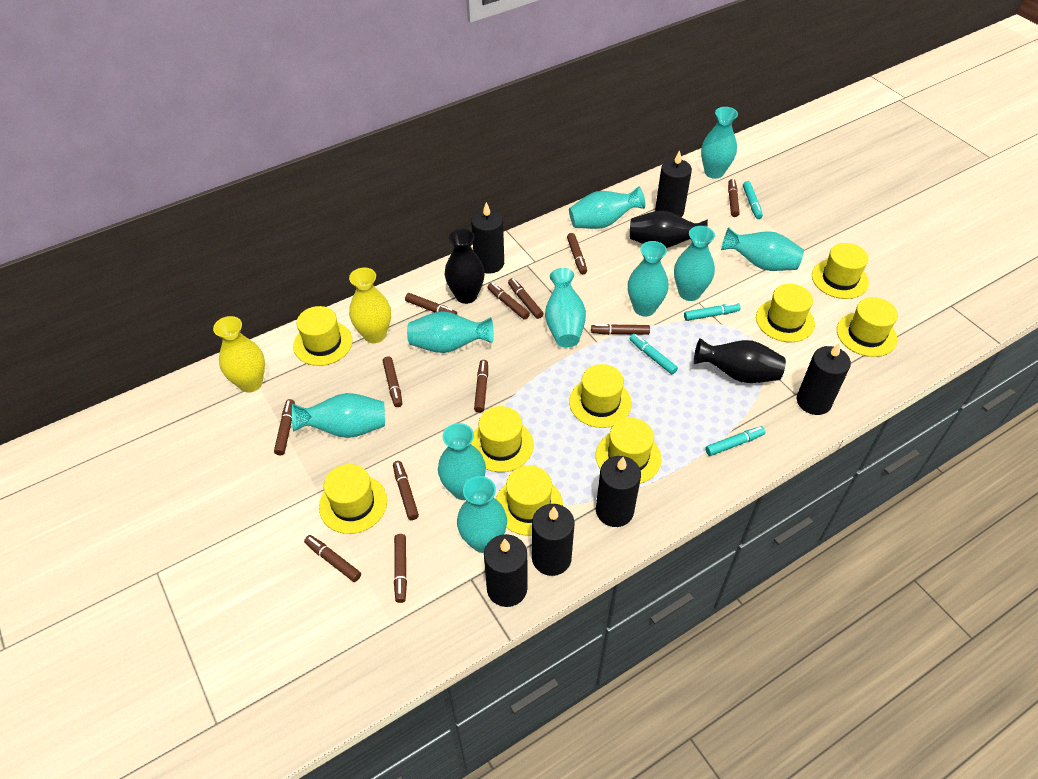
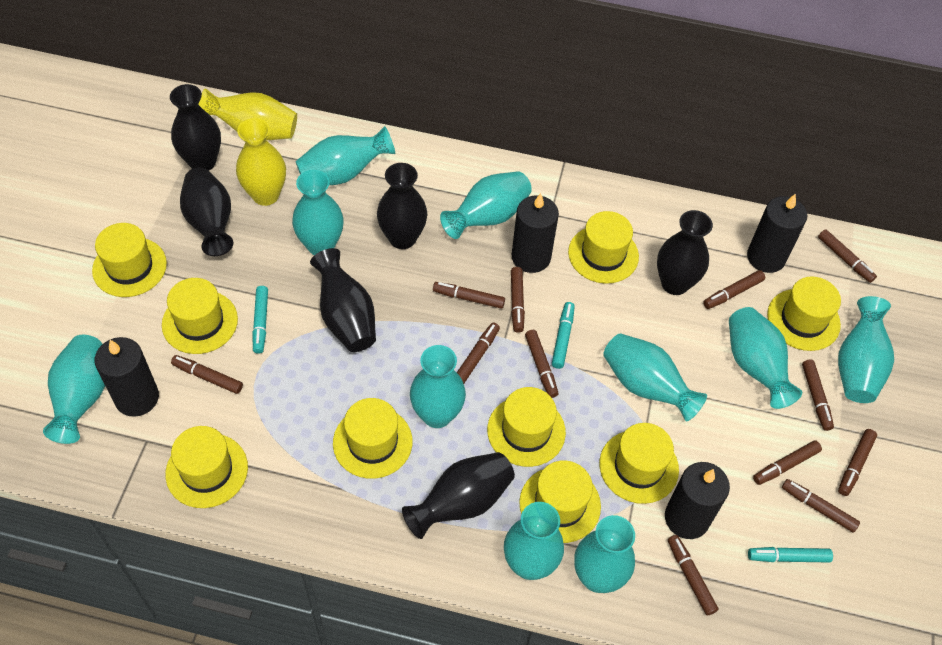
black candle: 6 -> 4
black vase: 3 -> 6
turquoise marker: 4 -> 3

